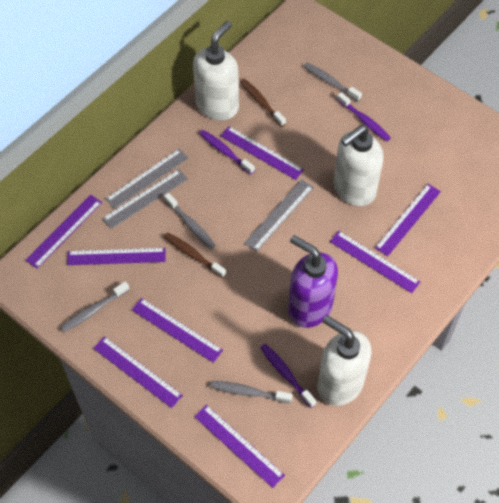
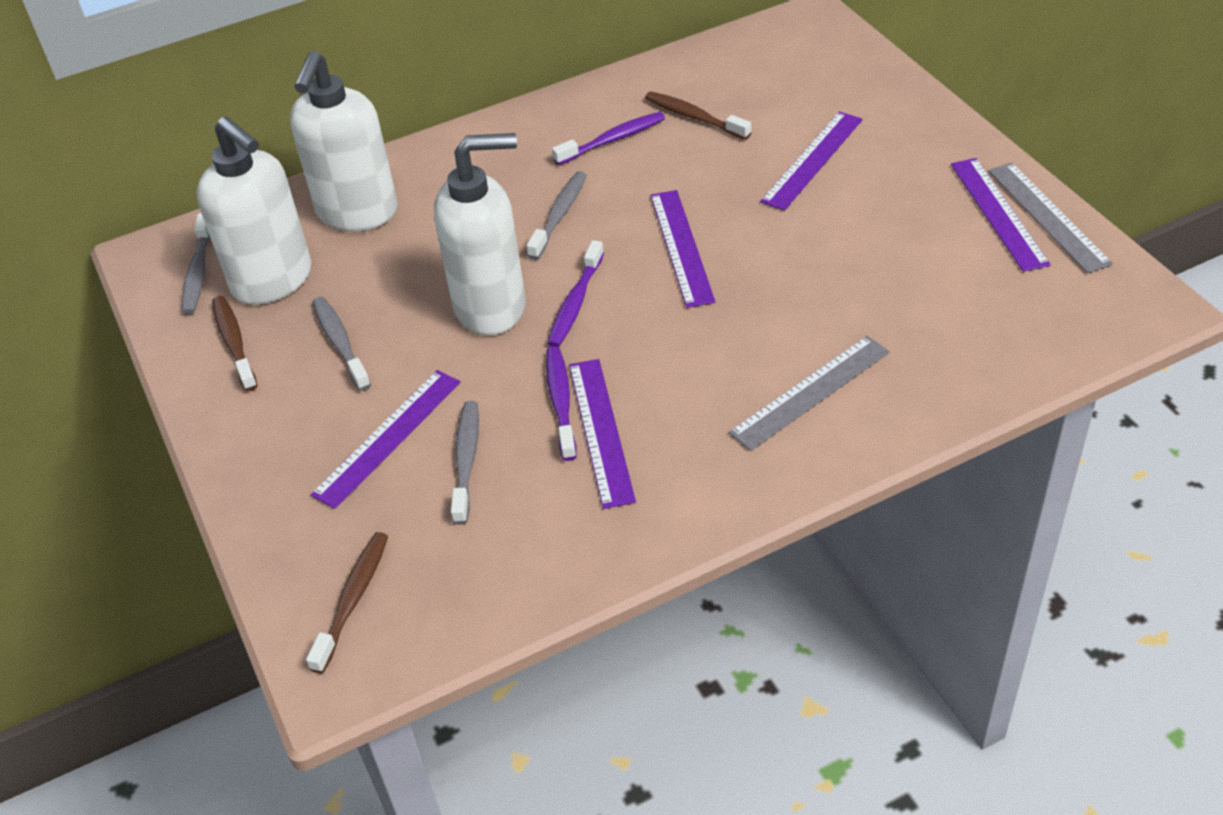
brown toothbrush: 2 -> 3
grey ruler: 3 -> 2
purple ruler: 8 -> 5
purple soap dispenser: 1 -> 0

